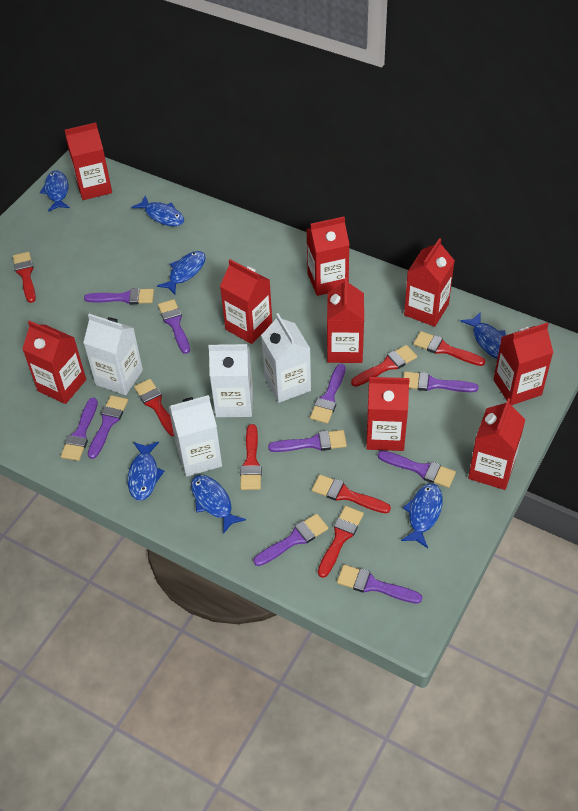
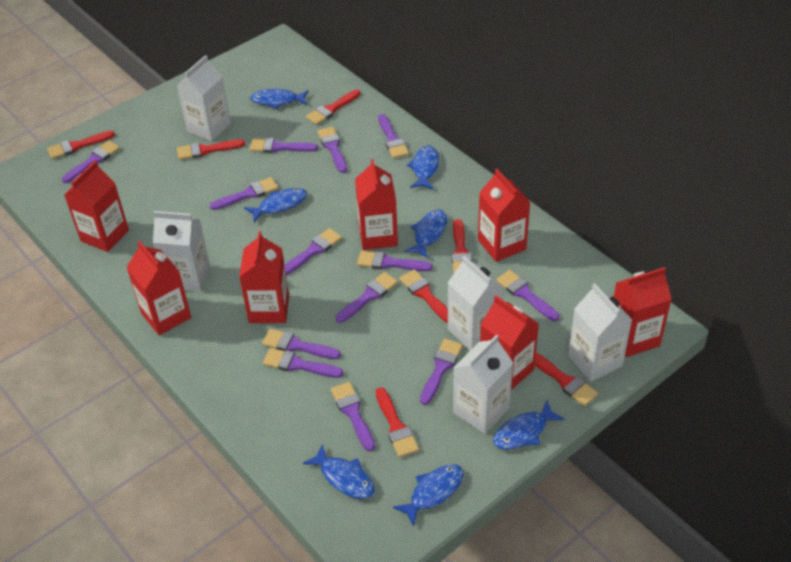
purple brush: 10 -> 13
red carton: 9 -> 7
white carton: 4 -> 5

